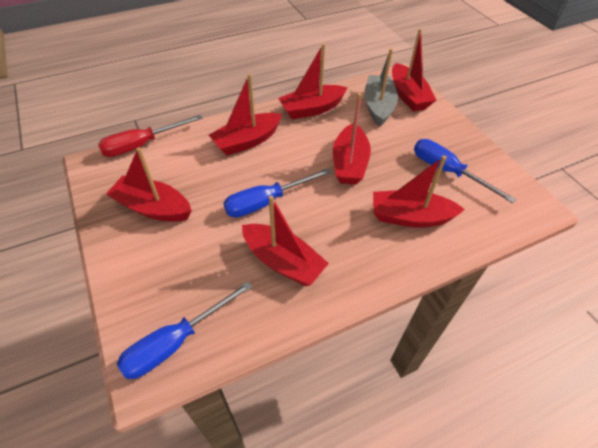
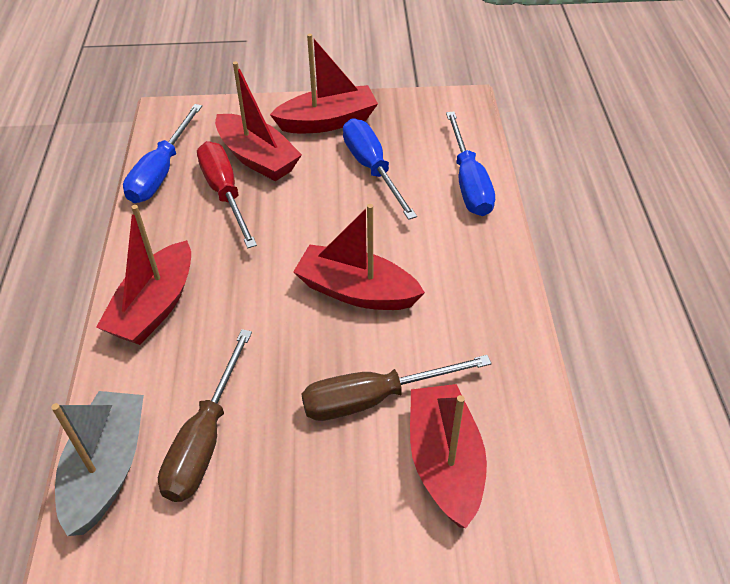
brown screwdriver: 0 -> 2
red boat: 7 -> 5

